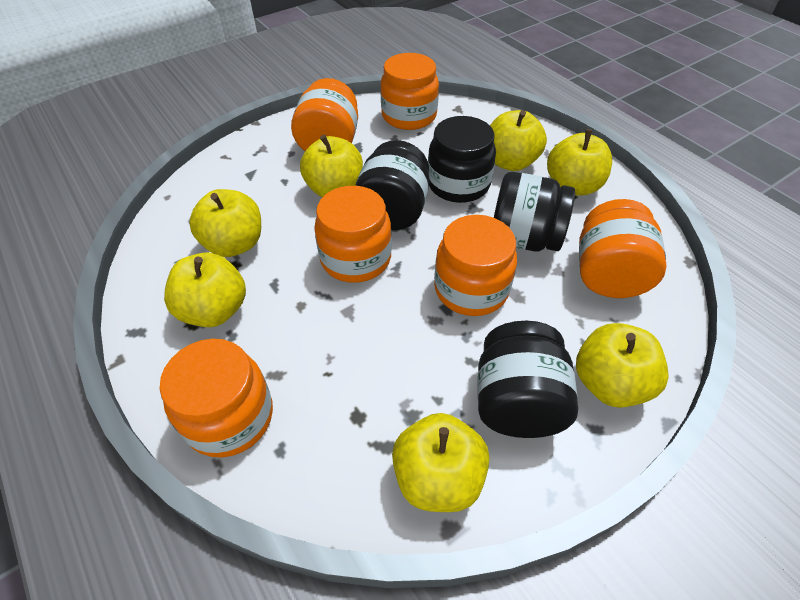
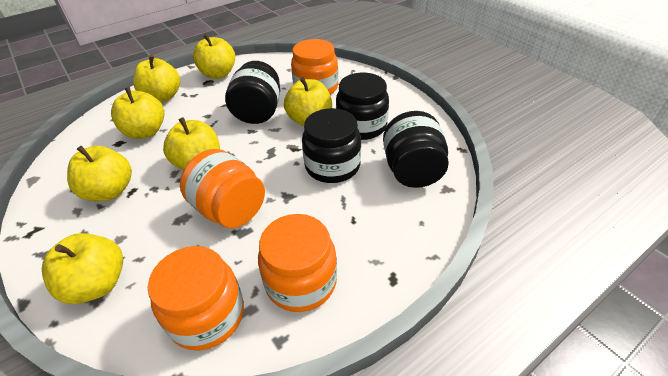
orange jar: 6 -> 4

